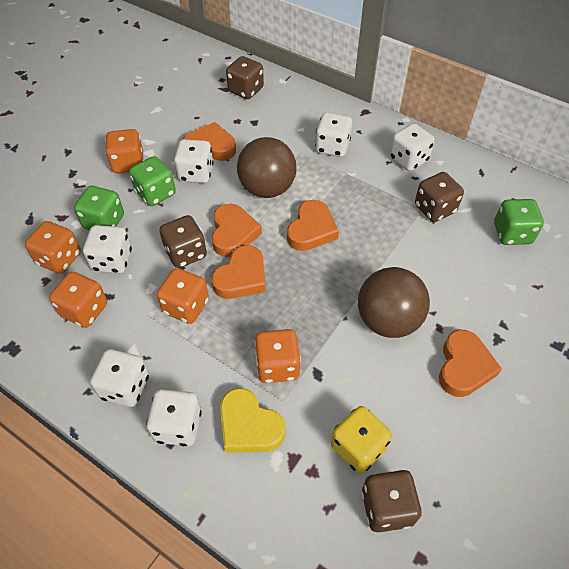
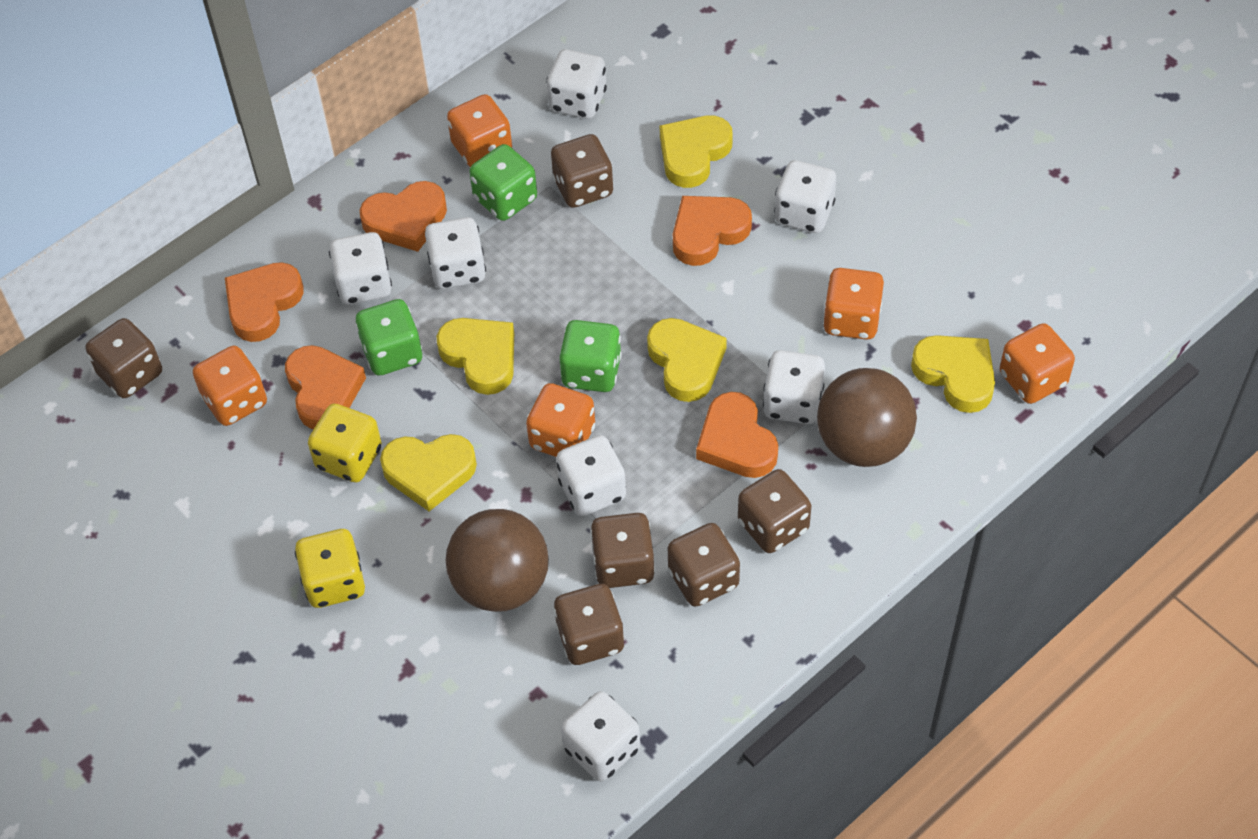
brown dice: 4 -> 6
white dice: 6 -> 7
yellow dice: 1 -> 2
yellow heart: 1 -> 5

